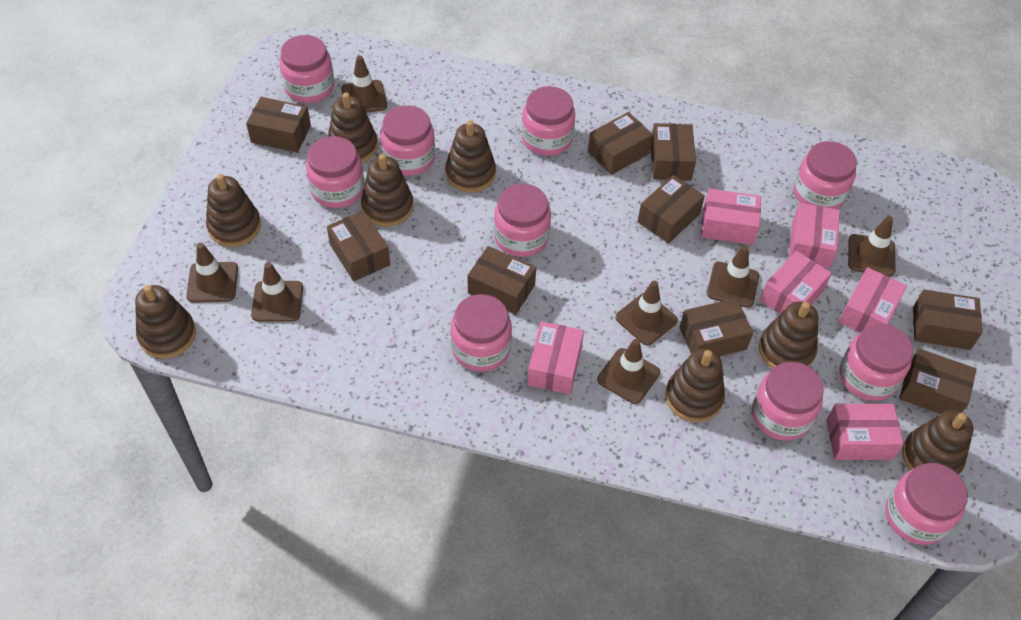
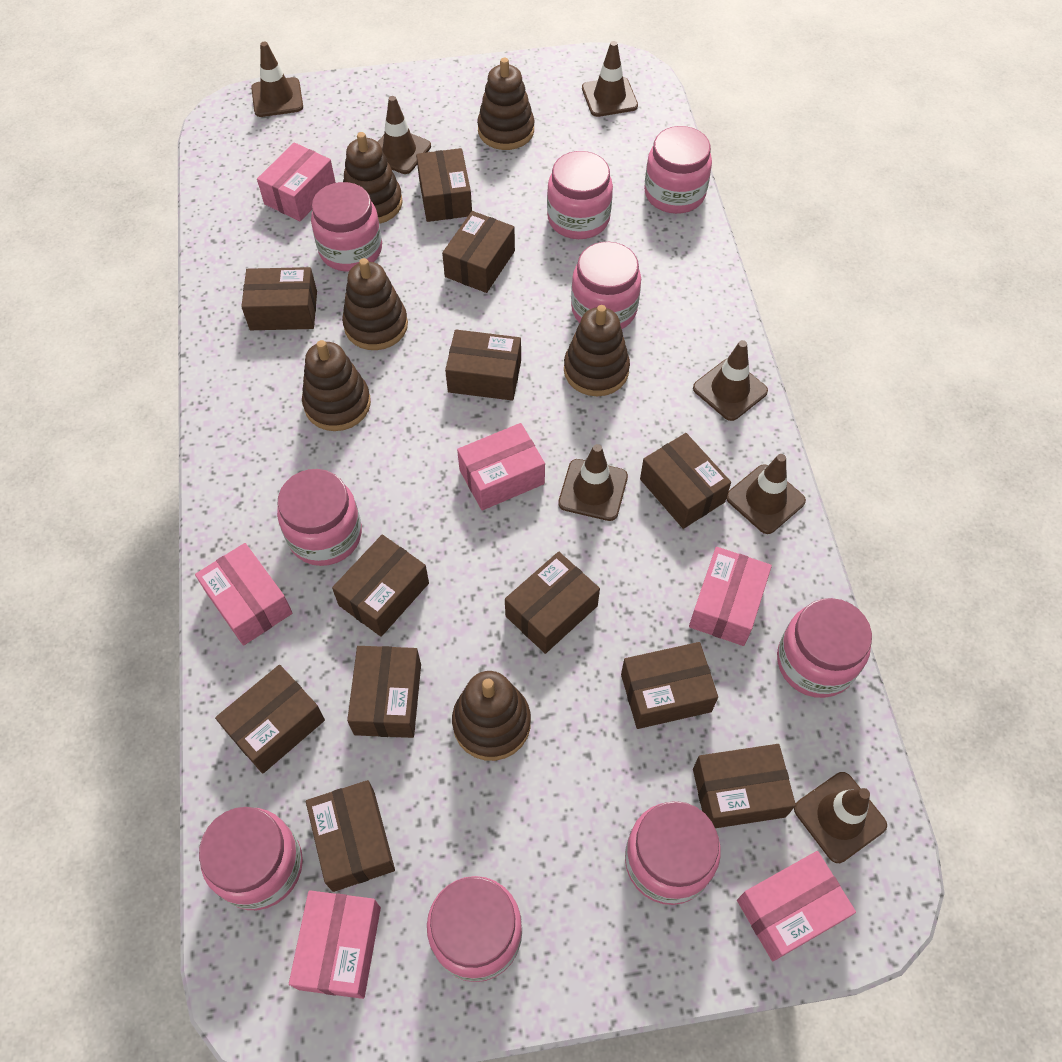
brown box: 9 -> 12
brown stacking toy: 8 -> 6
pink jar: 10 -> 9

